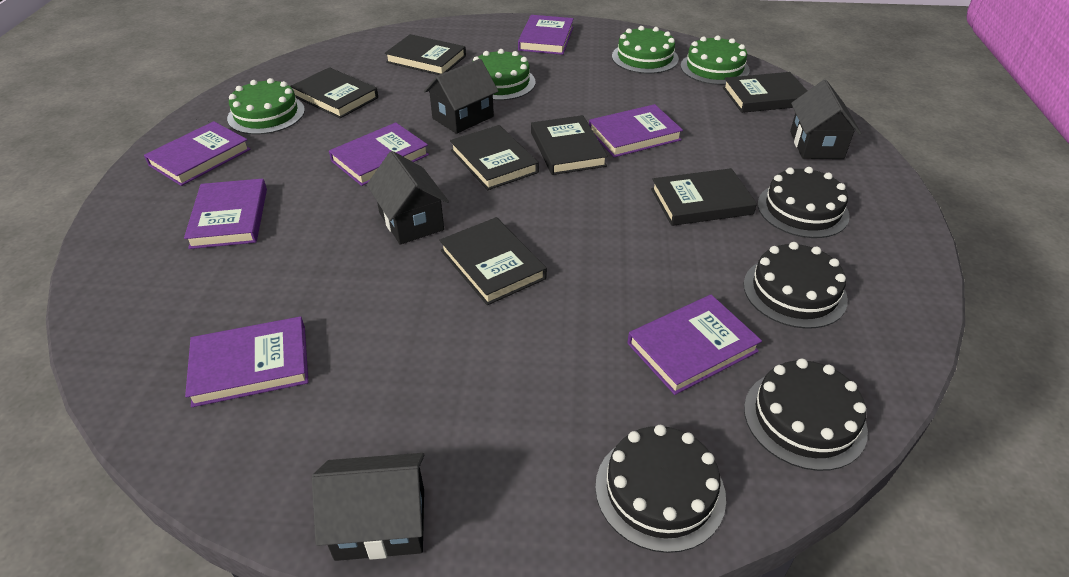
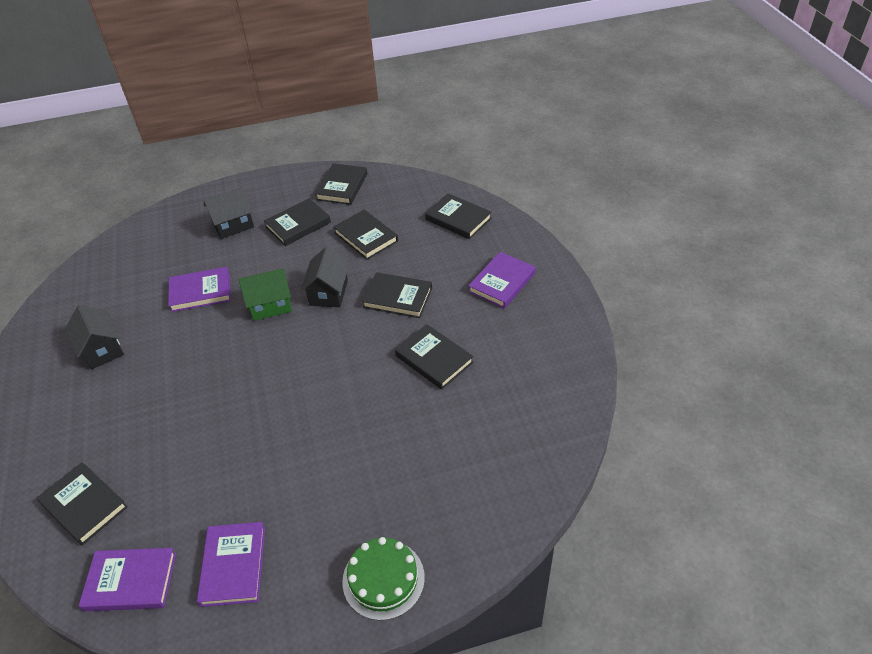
black cake: 4 -> 0
black house: 4 -> 3
green cake: 4 -> 1
green house: 0 -> 1
purple book: 7 -> 4

